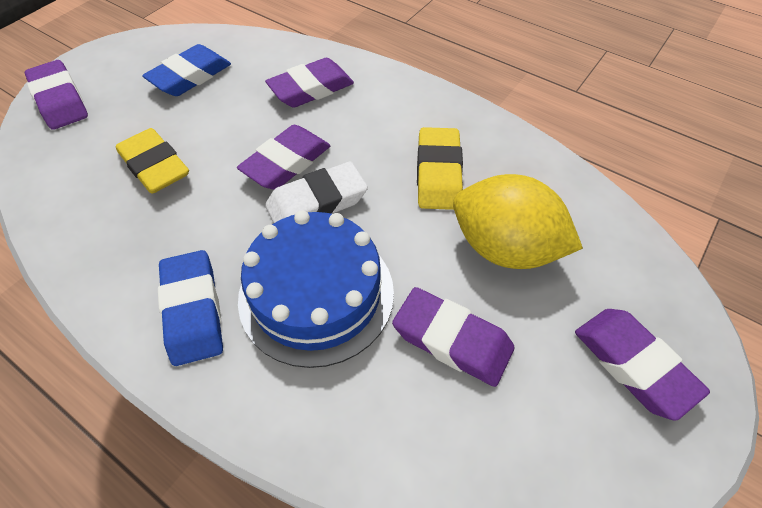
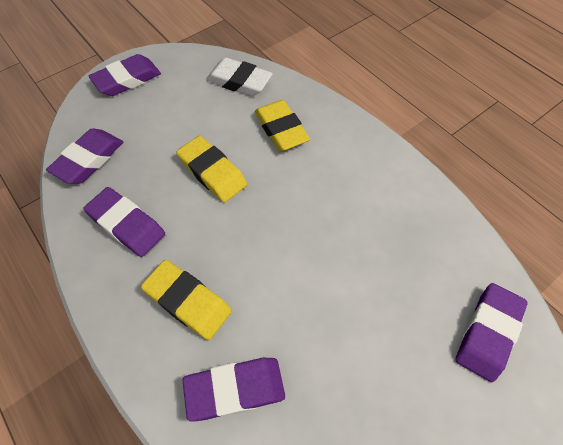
blue cake: 1 -> 0
blue eraser: 2 -> 0
yellow eraser: 2 -> 3
yellow lemon: 1 -> 0

